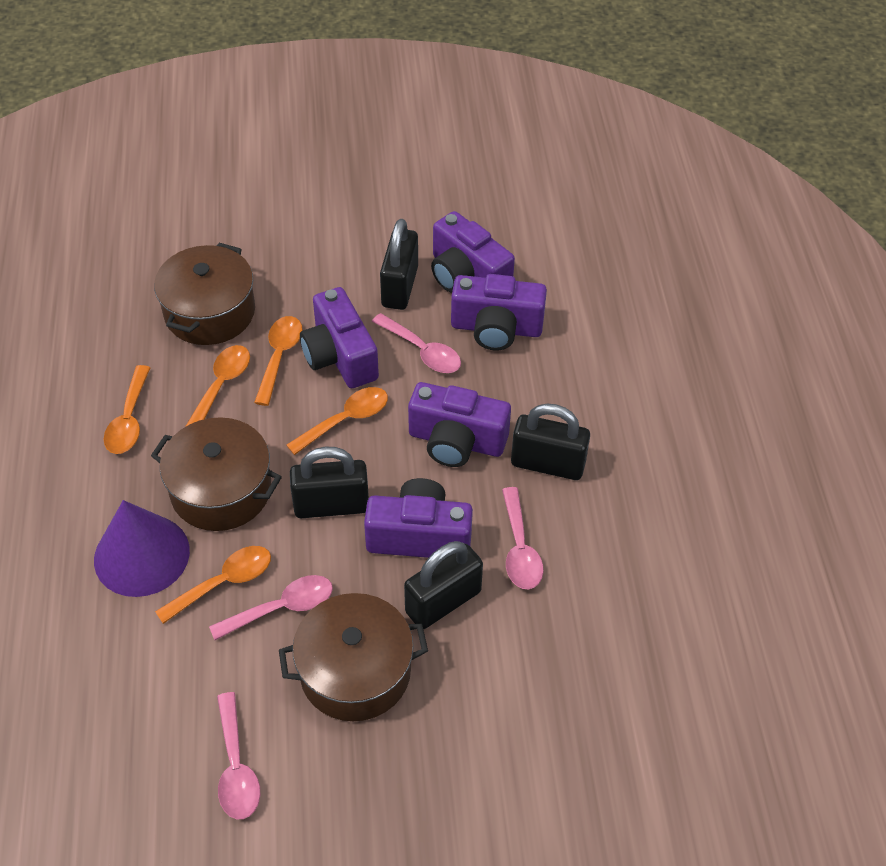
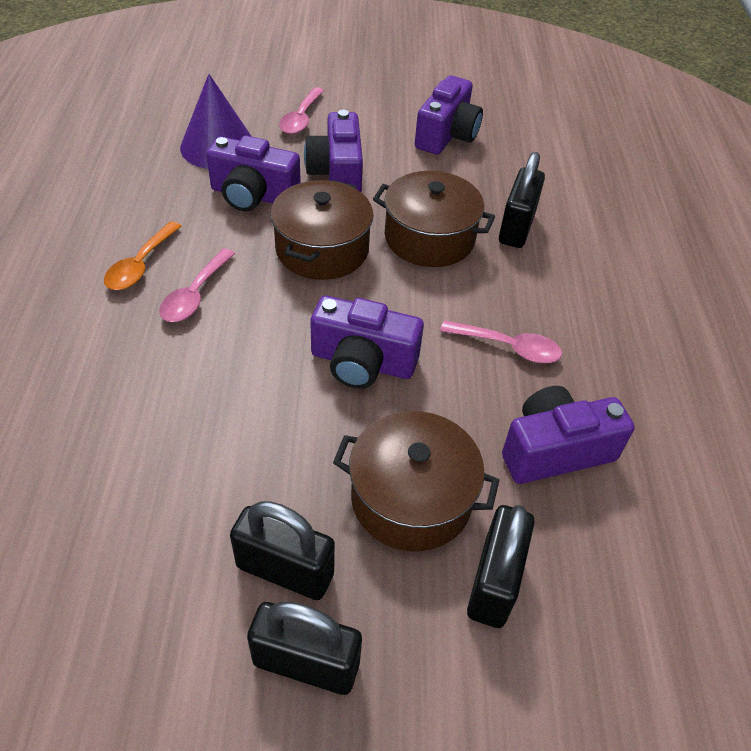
orange spoon: 5 -> 1
pink spoon: 4 -> 3

